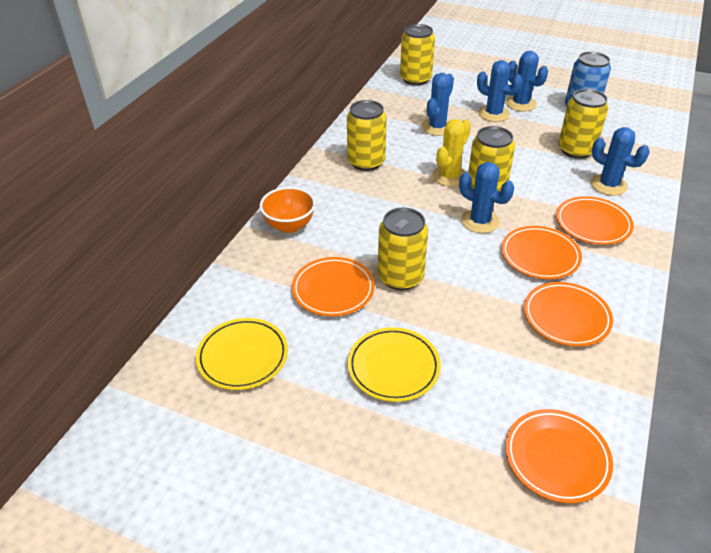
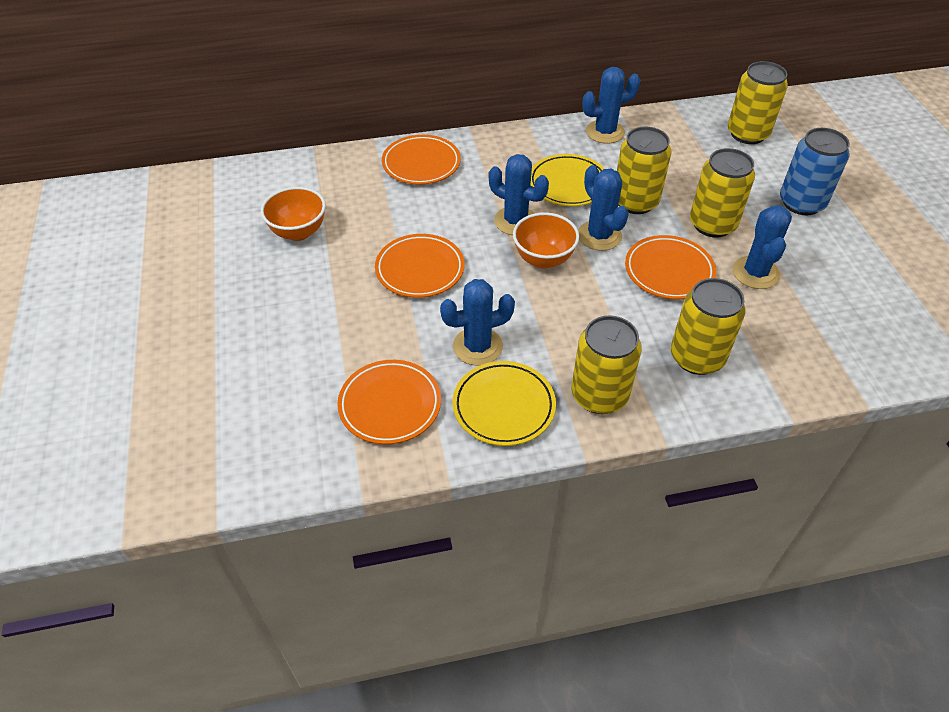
orange bowl: 1 -> 2
orange plate: 5 -> 4
yellow cactus: 1 -> 0

